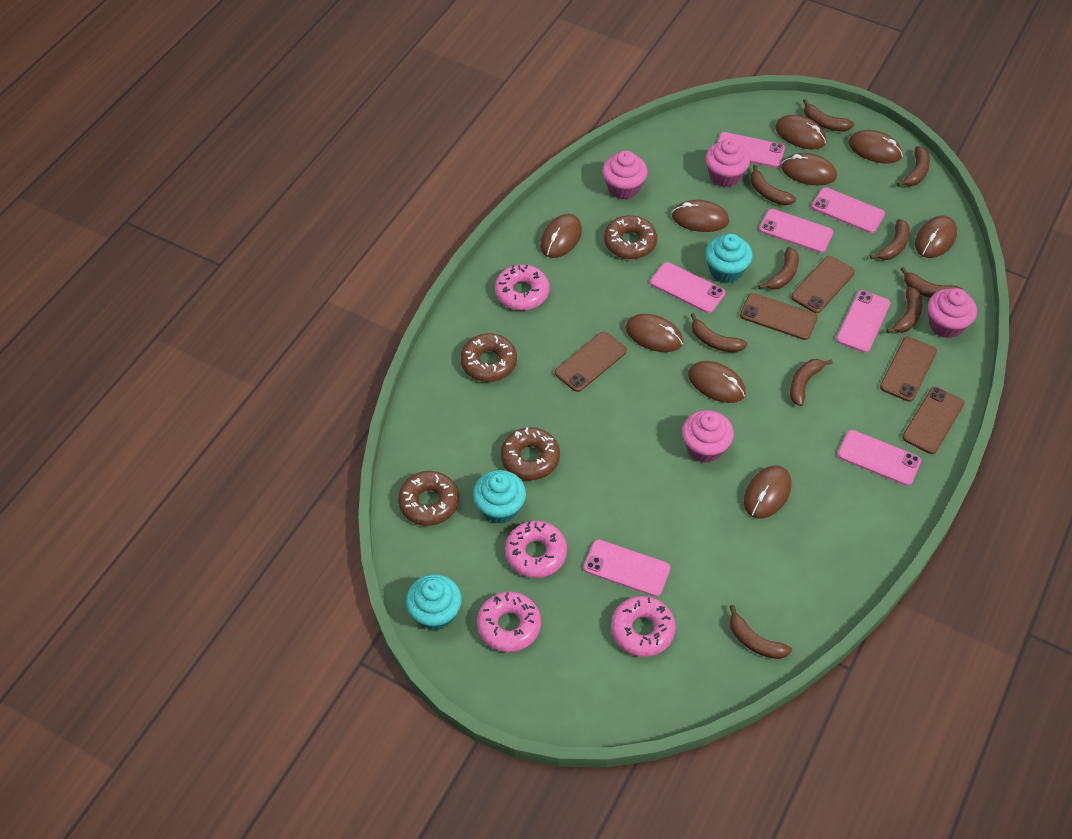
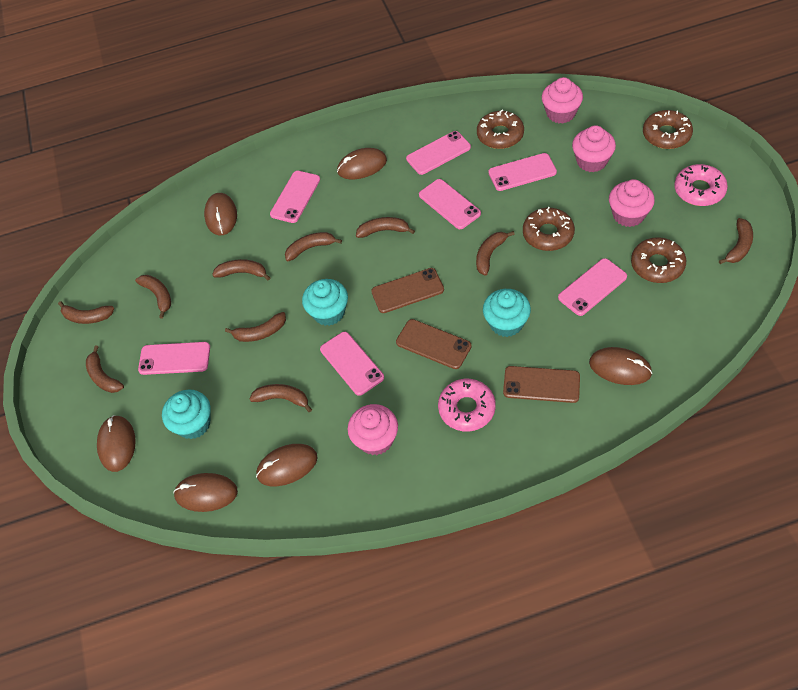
brown mouse: 9 -> 6
brown phone: 5 -> 3
pink donut: 4 -> 2

